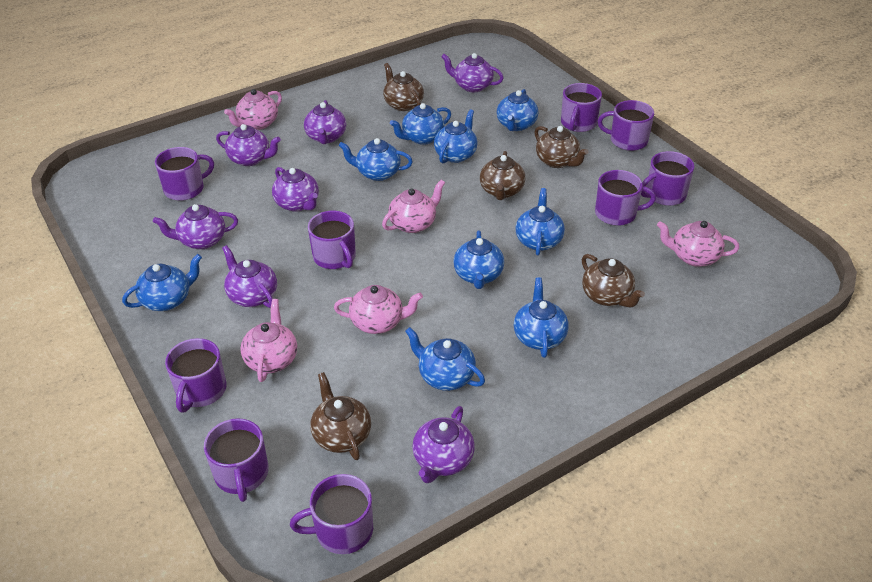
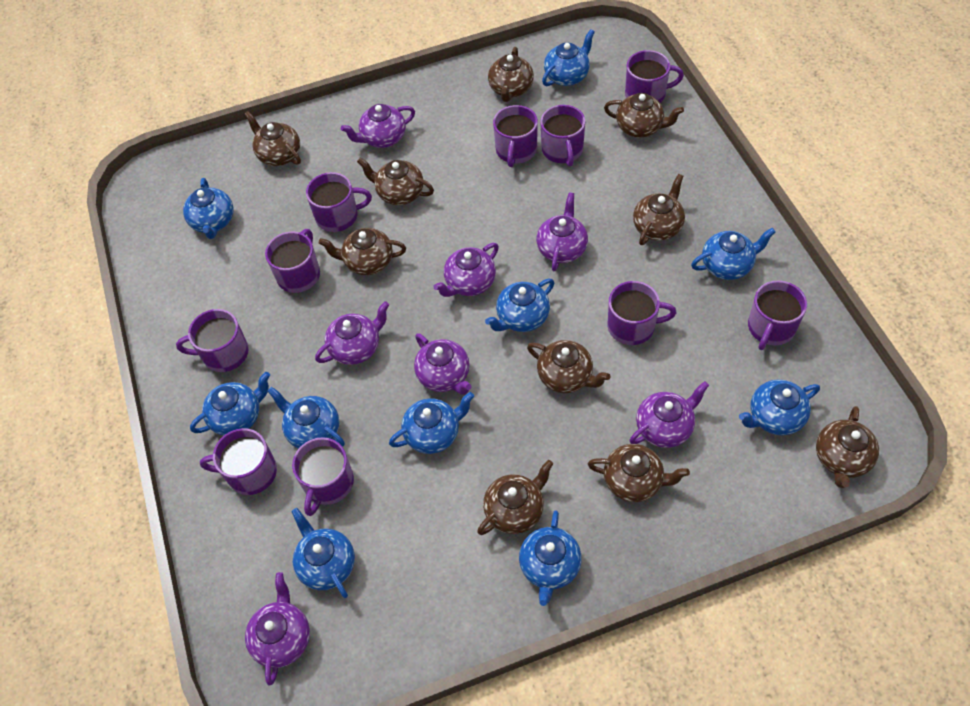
blue teapot: 9 -> 10
brown teapot: 5 -> 10
pink teapot: 5 -> 0
purple mug: 9 -> 10

